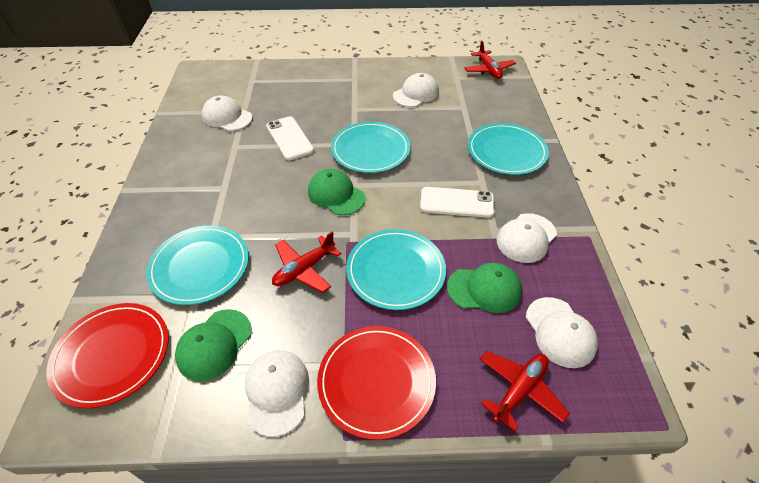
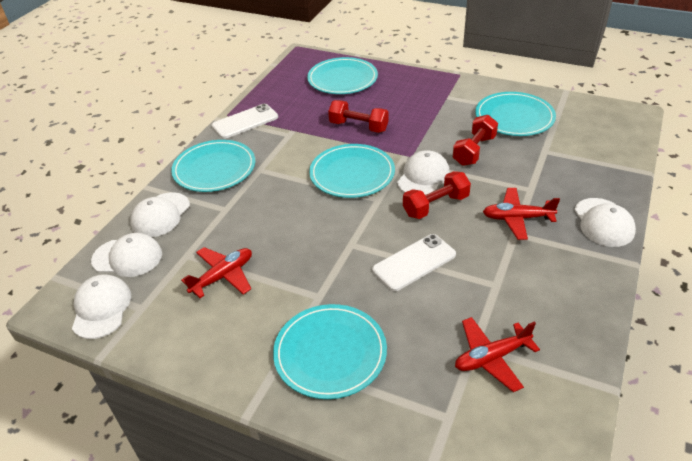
green cap: 3 -> 0
red dumbbell: 0 -> 3
red plate: 2 -> 0
turquoise plate: 4 -> 5

